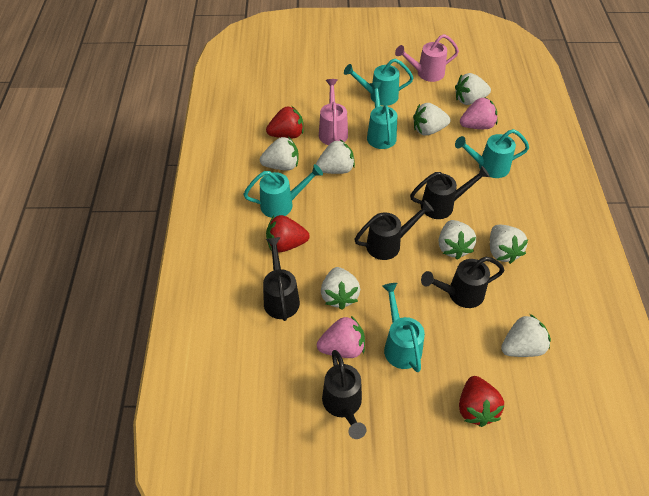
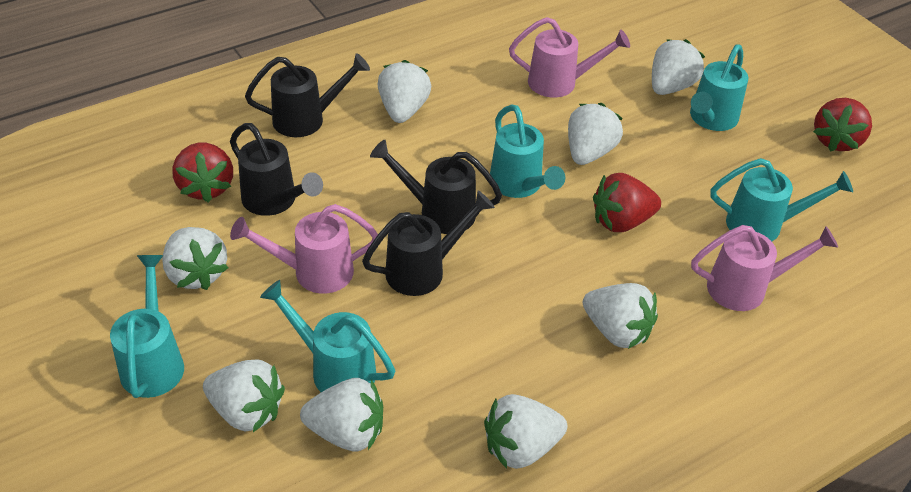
black watering can: 5 -> 4
pink strawberry: 2 -> 0
pink watering can: 2 -> 3

